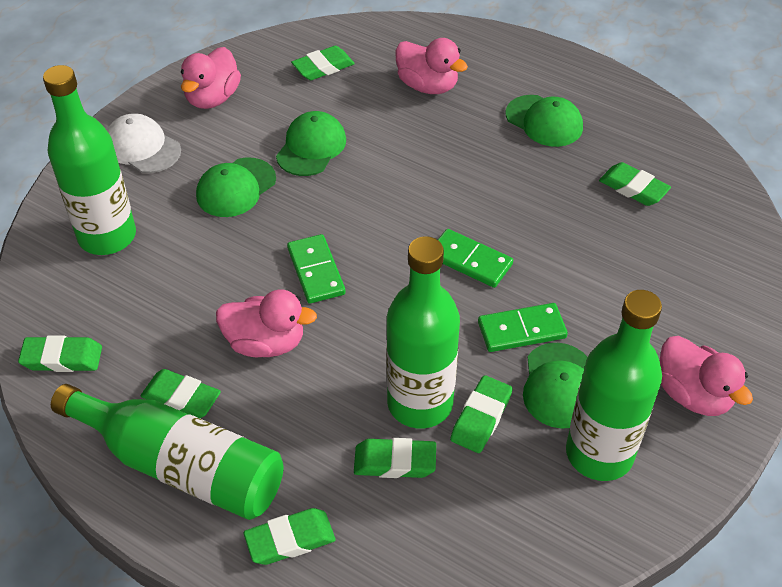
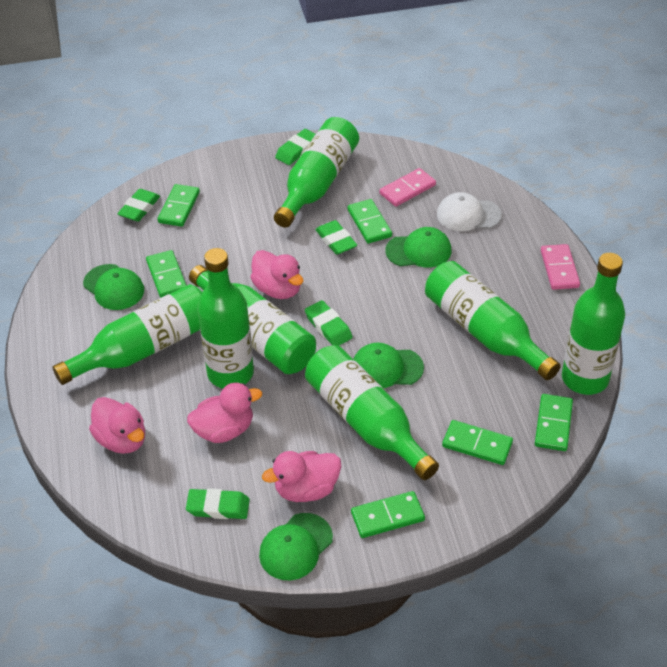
green bottle: 4 -> 7
green domino: 3 -> 6
green eraser: 7 -> 5
pink domino: 0 -> 2

